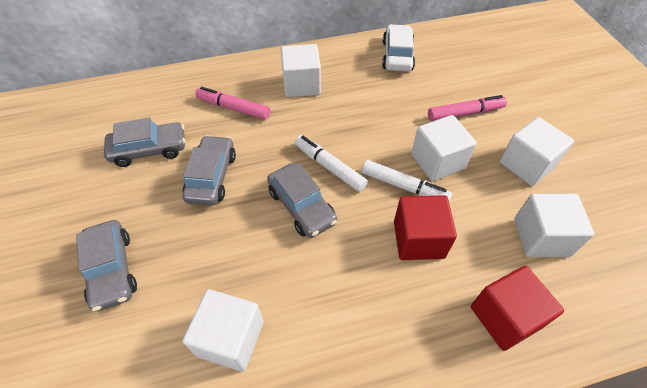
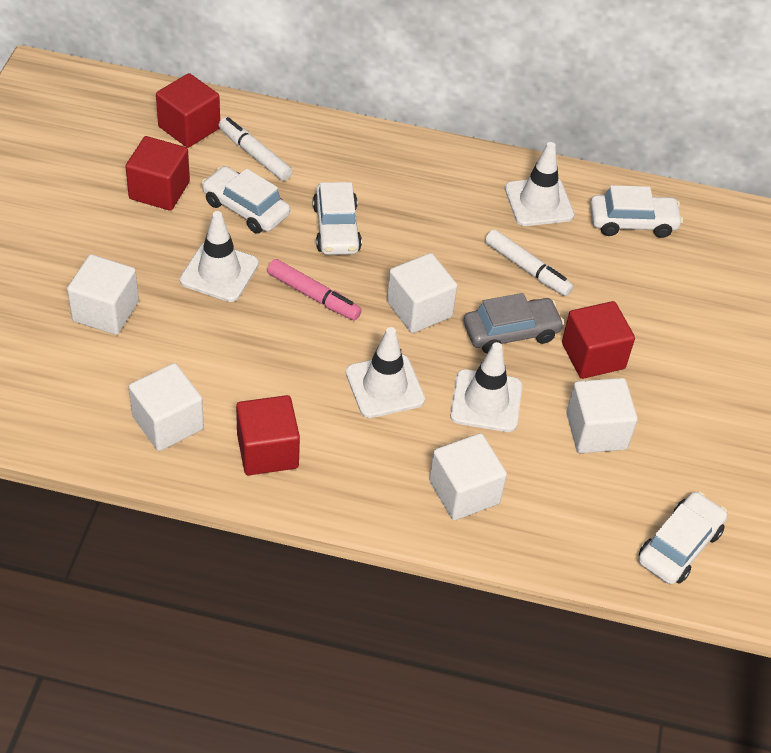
grey car: 4 -> 1
pink marker: 2 -> 1
red cube: 2 -> 4
white car: 1 -> 4
white traffic cone: 0 -> 4

